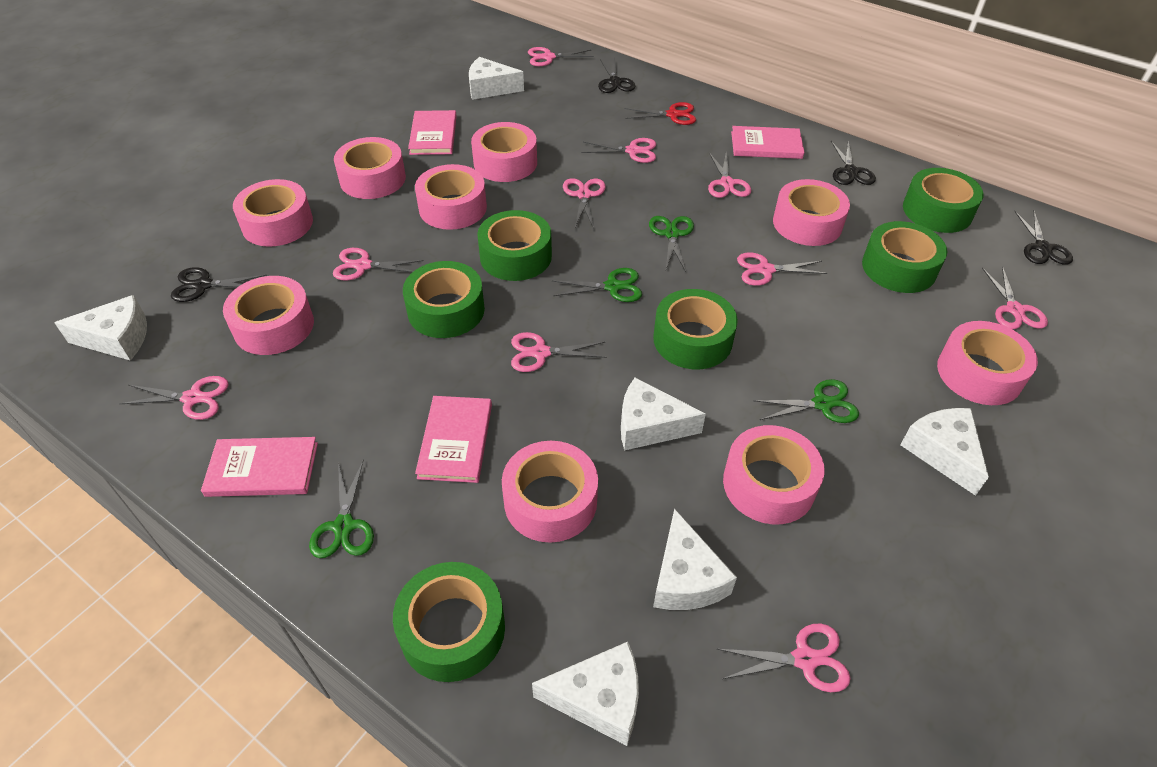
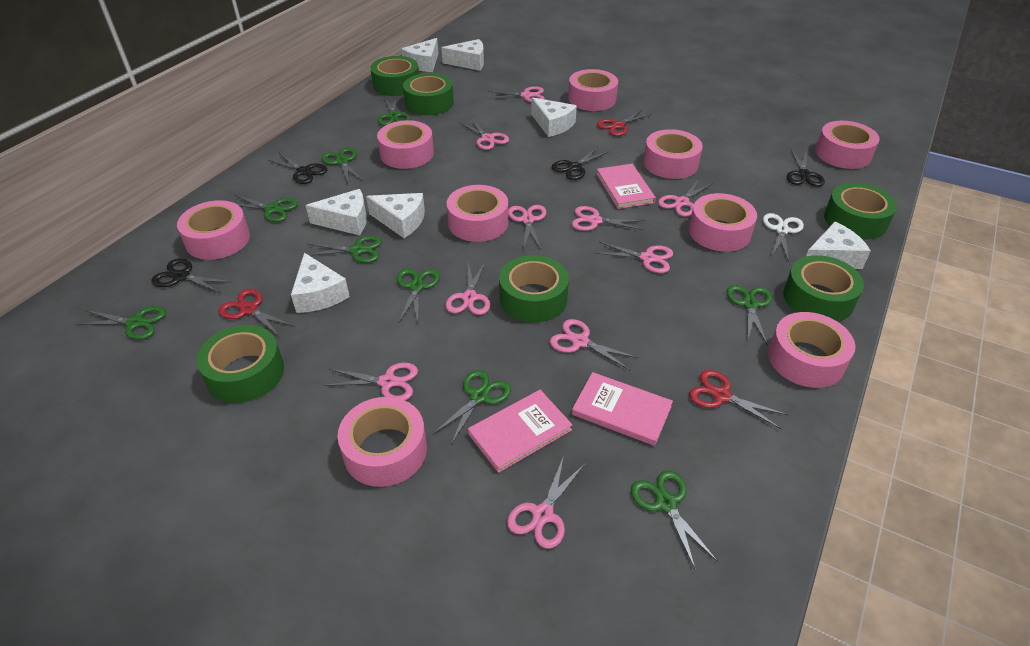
green scissors: 4 -> 9
pink book: 4 -> 3
red scissors: 1 -> 3
white cheese: 6 -> 7
white scissors: 0 -> 1

